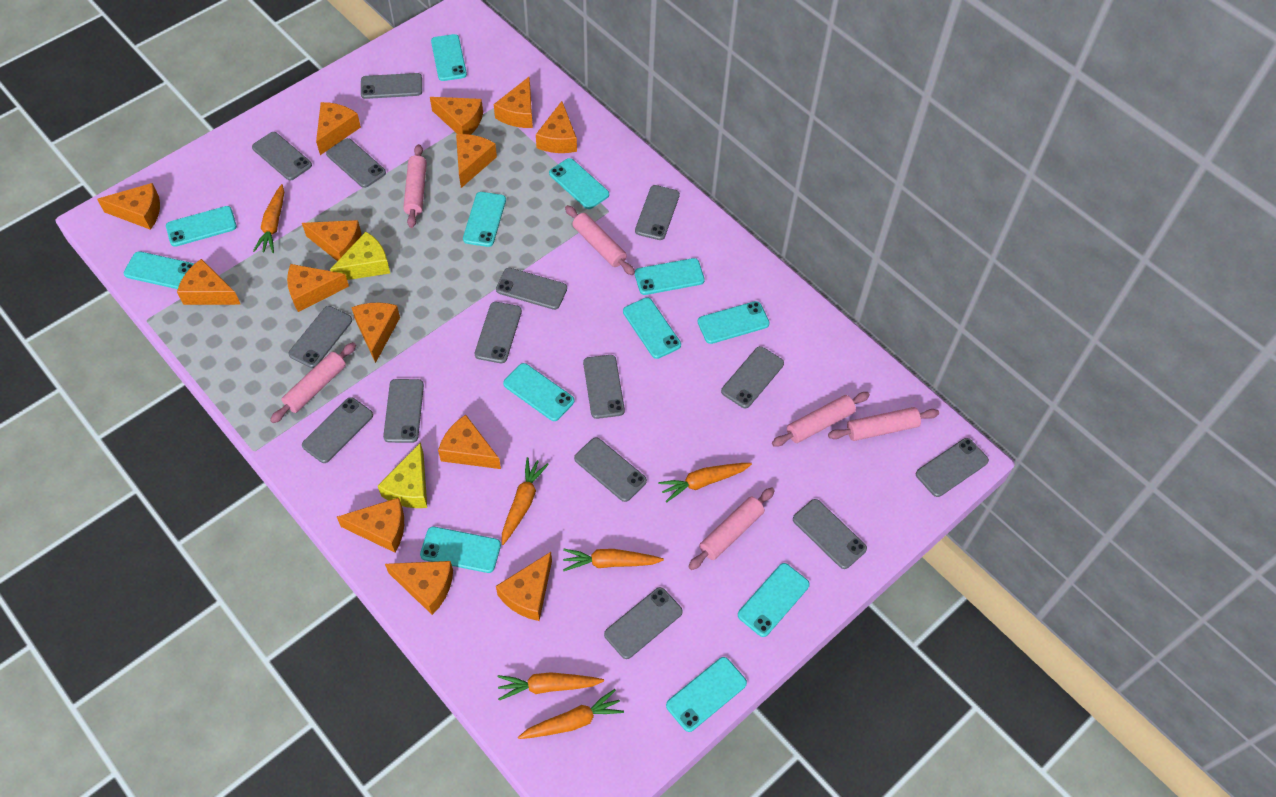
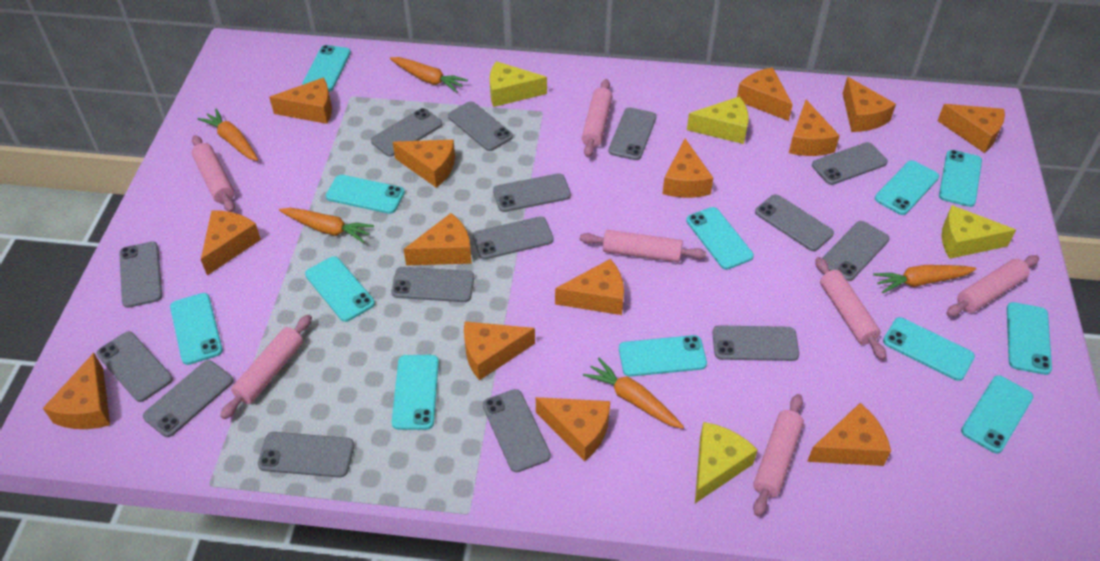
orange carrot: 6 -> 5
pink rolling pin: 6 -> 7
yellow cheese: 2 -> 4

